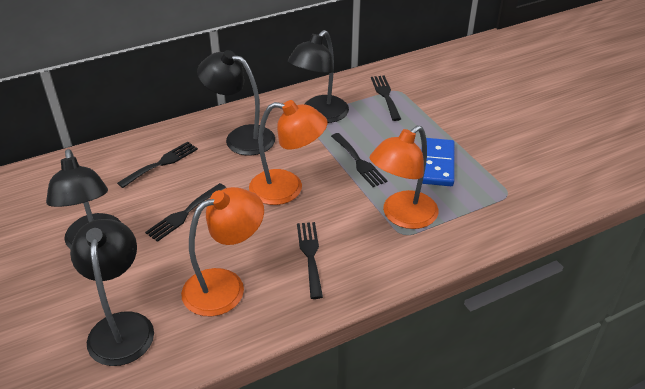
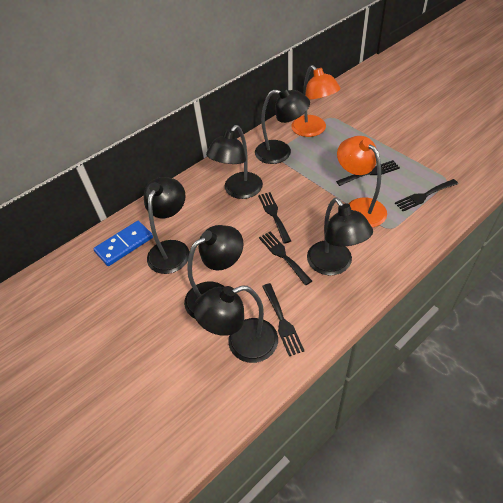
black lamp: 4 -> 6
orange lamp: 3 -> 2

